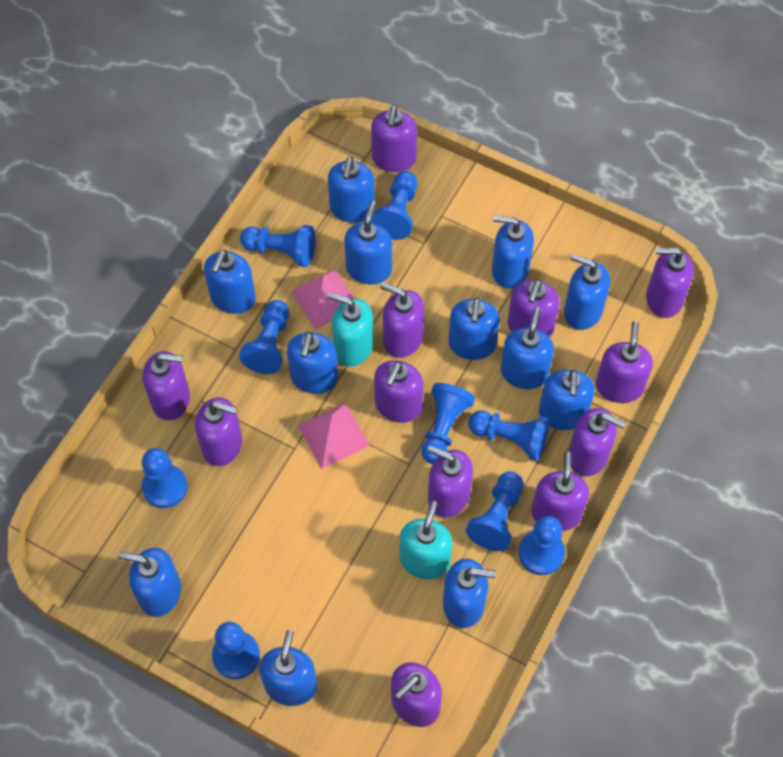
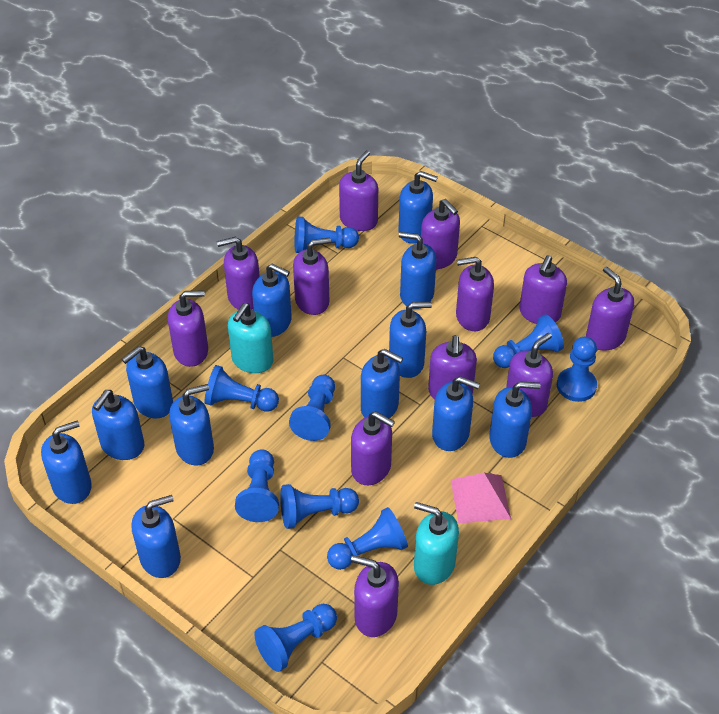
pink pyramid: 2 -> 1

